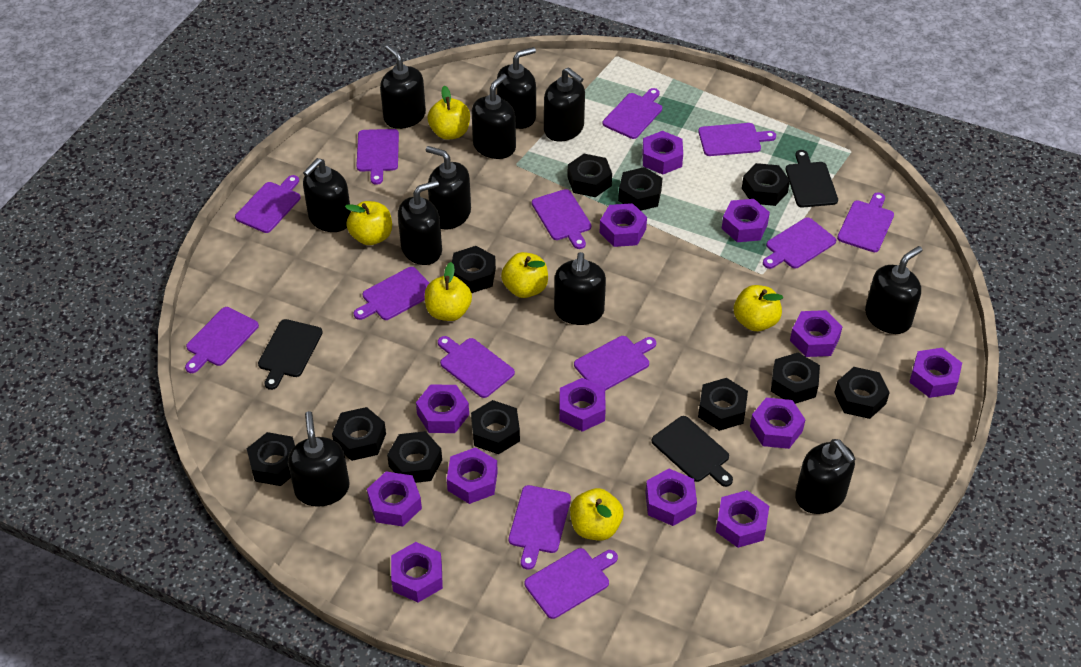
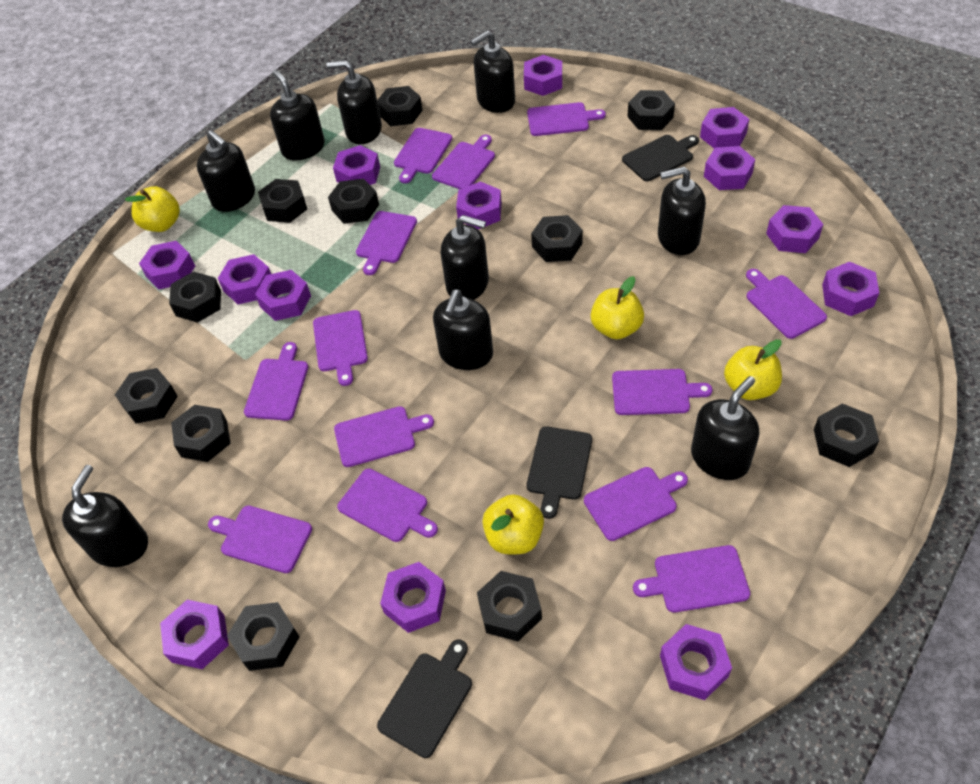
black soap dispenser: 11 -> 9
yellow apple: 6 -> 4

